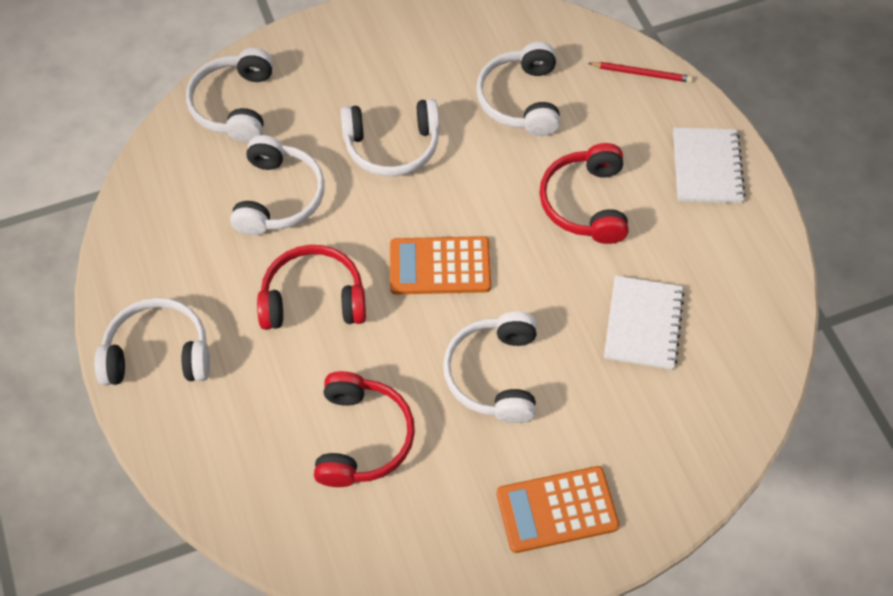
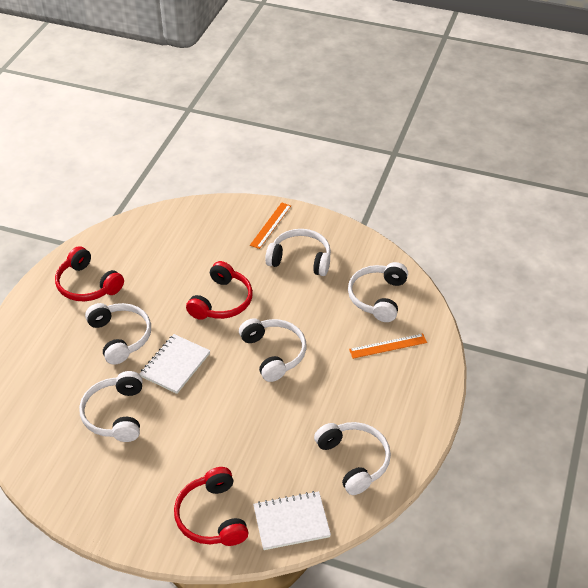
orange calculator: 2 -> 0
orange ruler: 0 -> 2
red pencil: 1 -> 0

